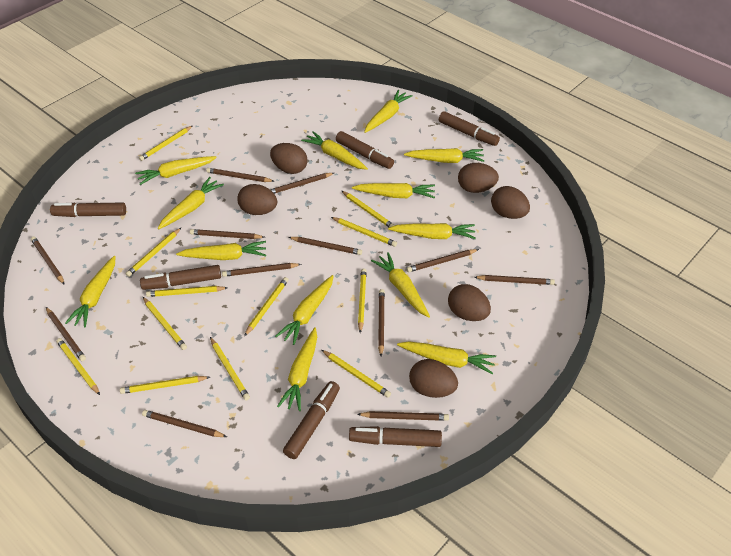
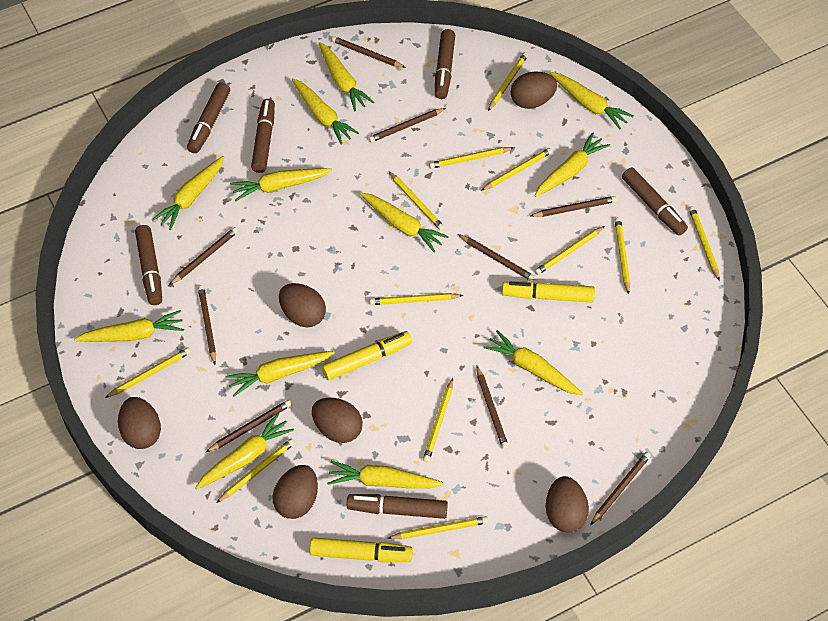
brown pencil: 12 -> 9
yellow carrot: 13 -> 12
yellow marker: 0 -> 3

